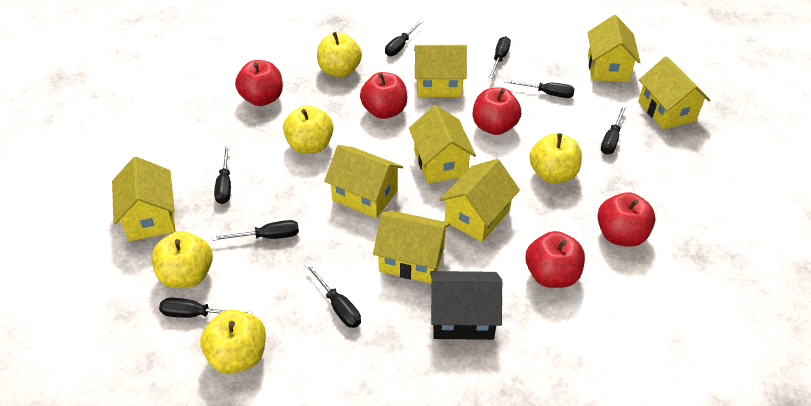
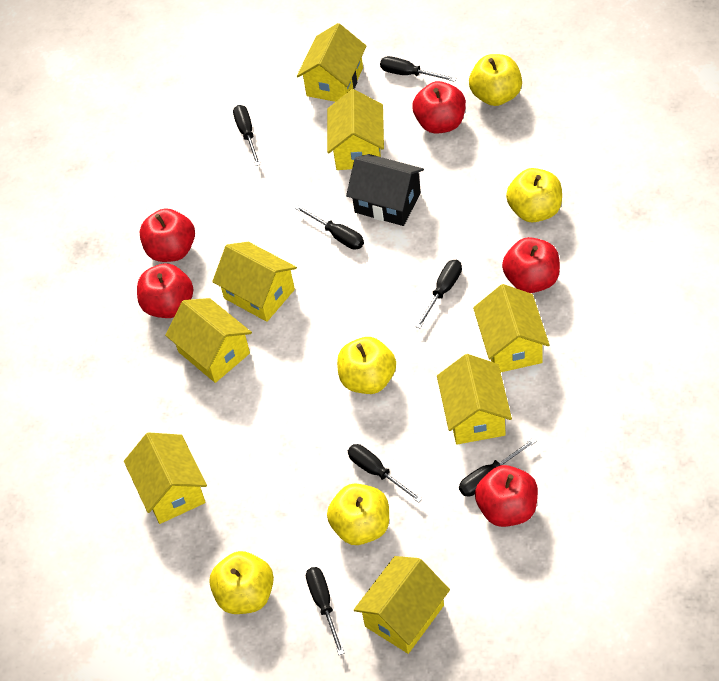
black screwdriver: 8 -> 7

